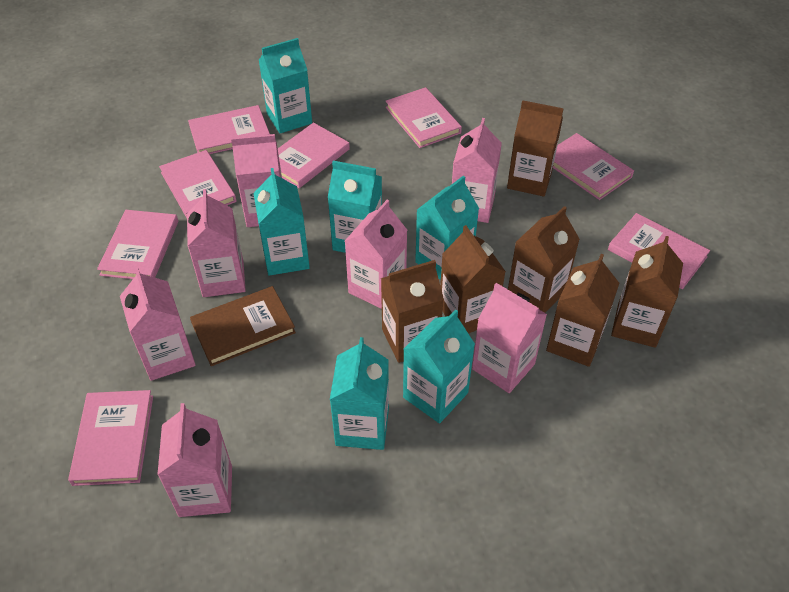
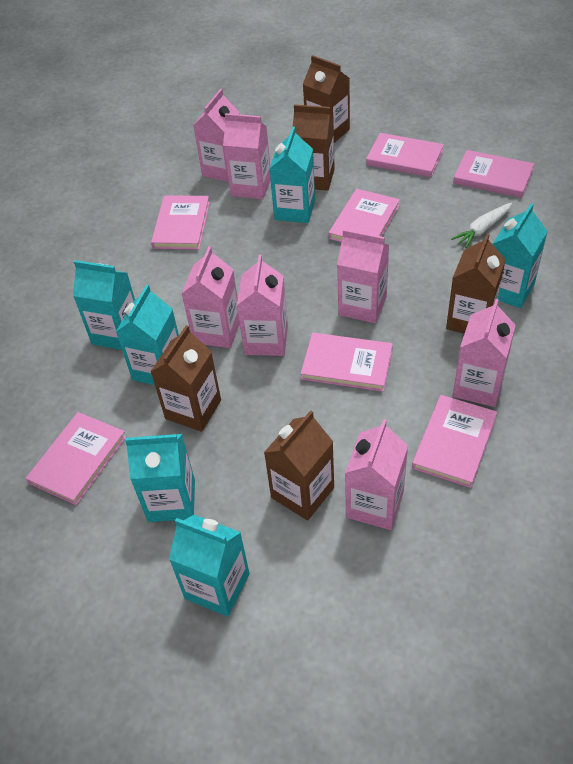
brown book: 1 -> 0
brown carton: 6 -> 5
pink book: 8 -> 7
white carrot: 0 -> 1

